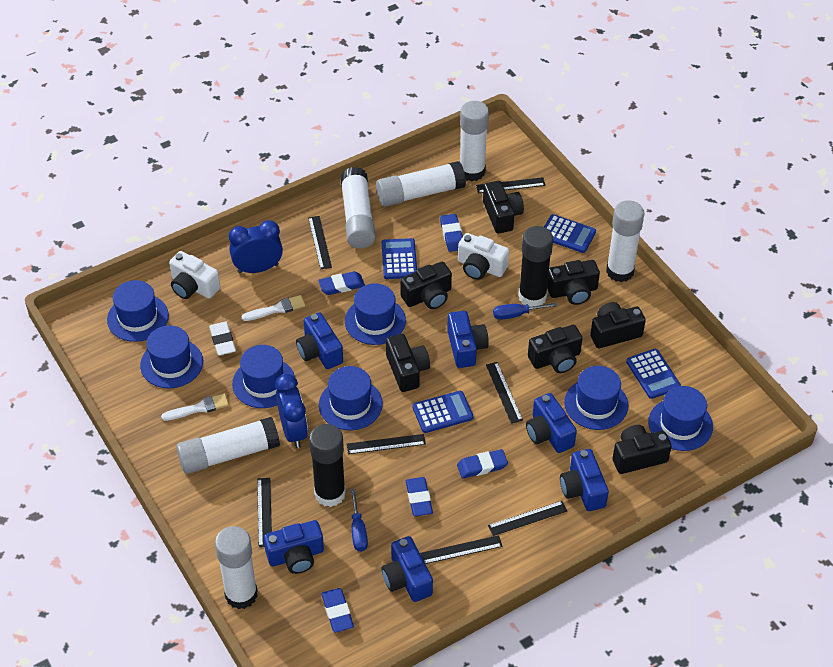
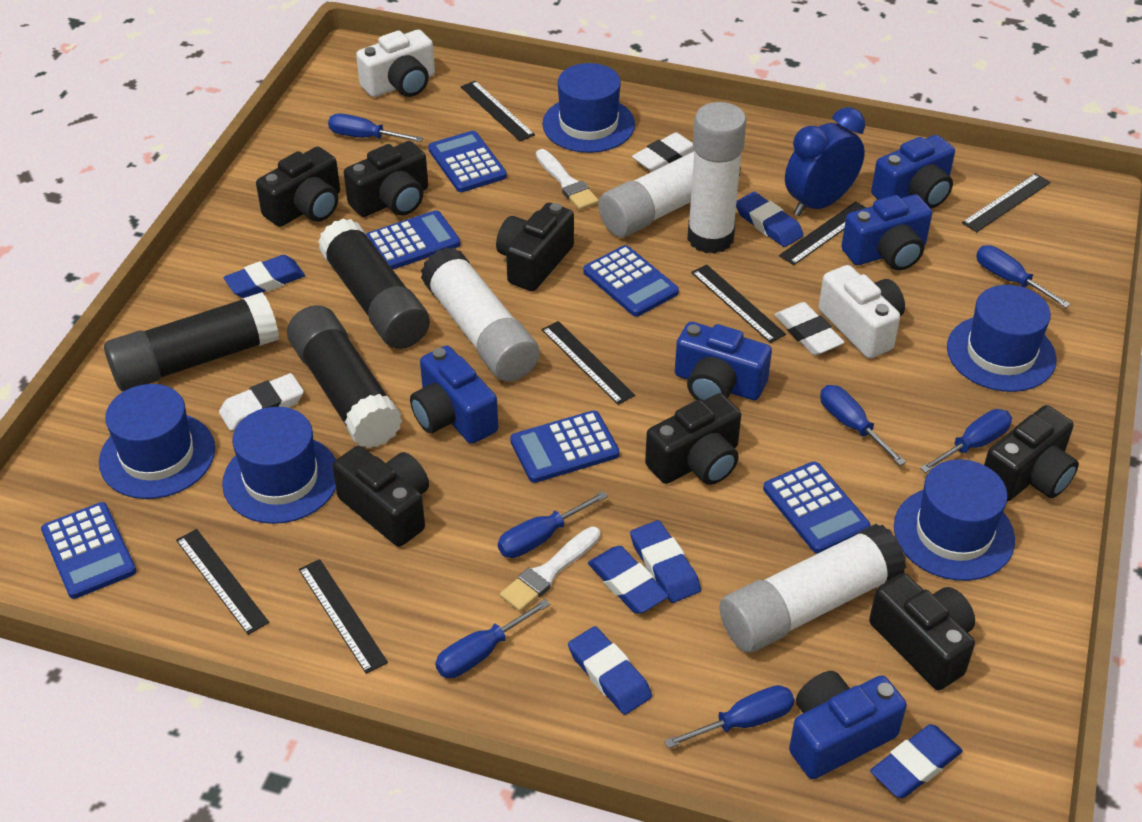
black glue stick: 2 -> 3
blue calculator: 4 -> 6
blue camera: 6 -> 5
blue clock: 2 -> 1
blue eraser: 5 -> 6
blue hat: 7 -> 5
blue screwdriver: 2 -> 7
white eraser: 1 -> 3
white glue stick: 6 -> 4

